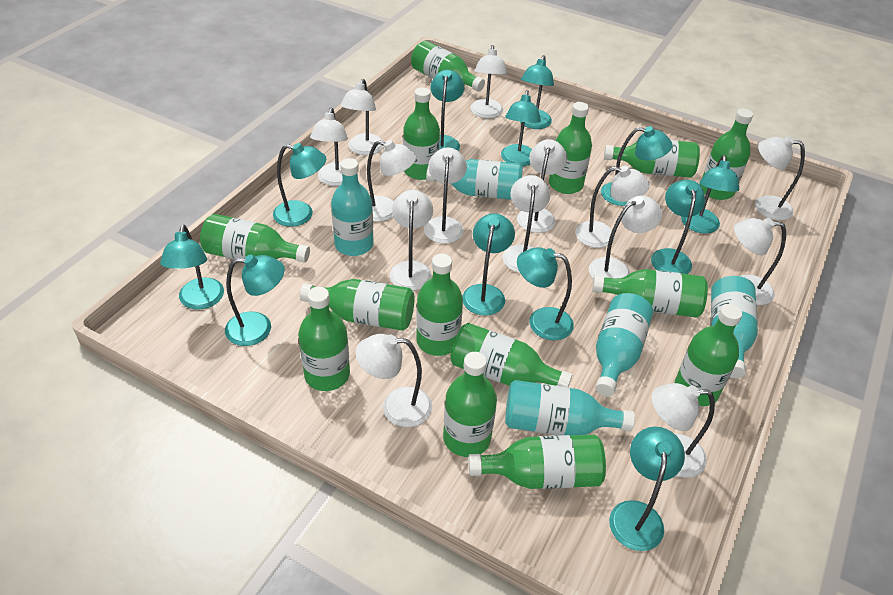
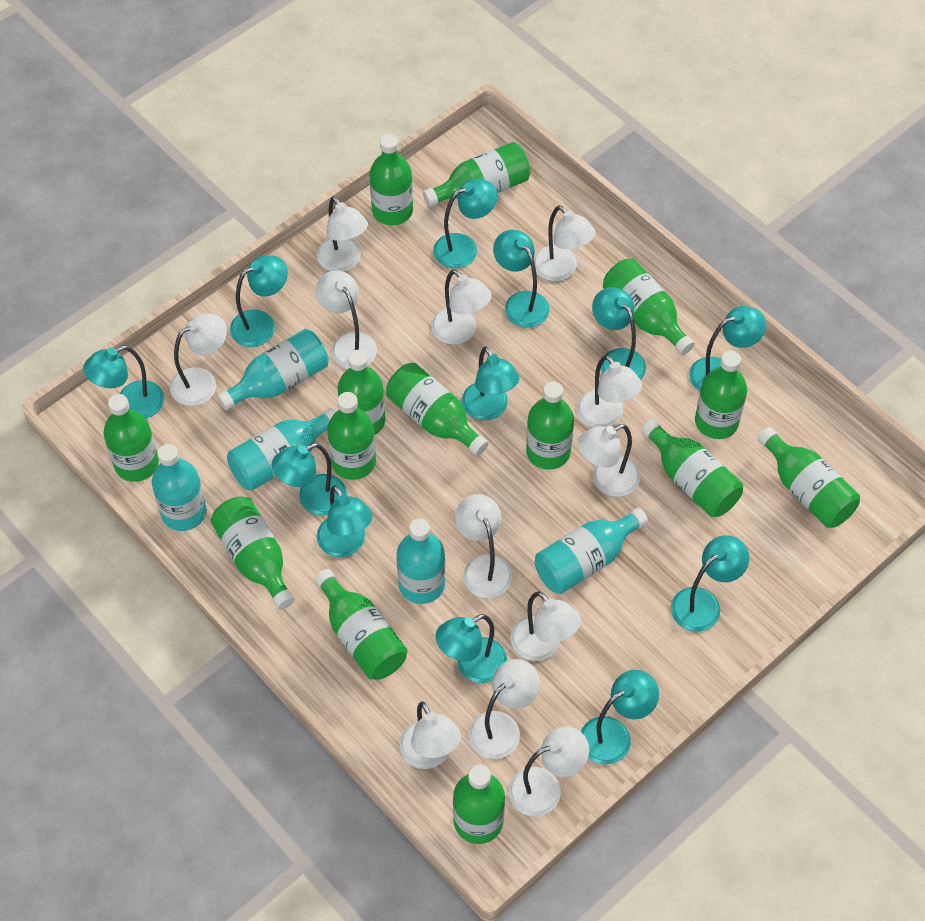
white lamp: 14 -> 12

